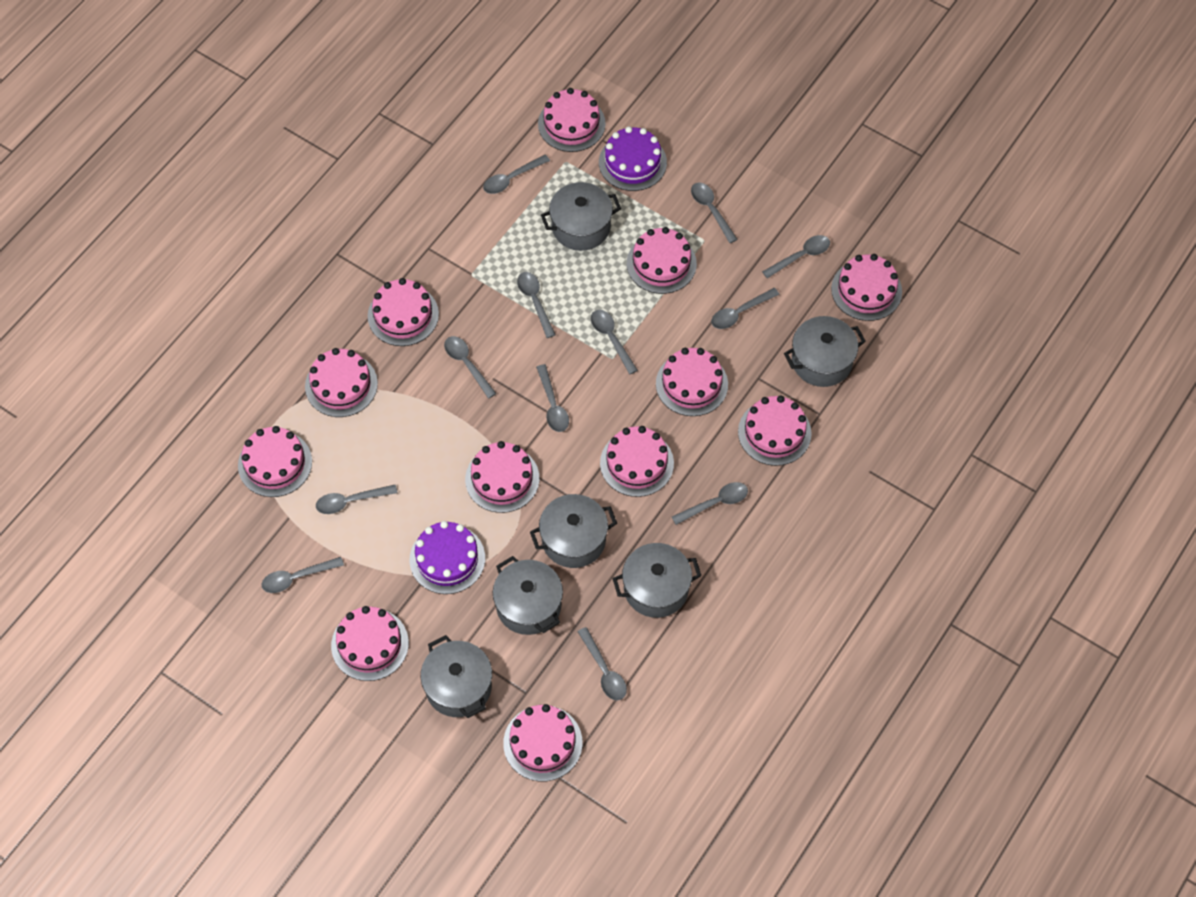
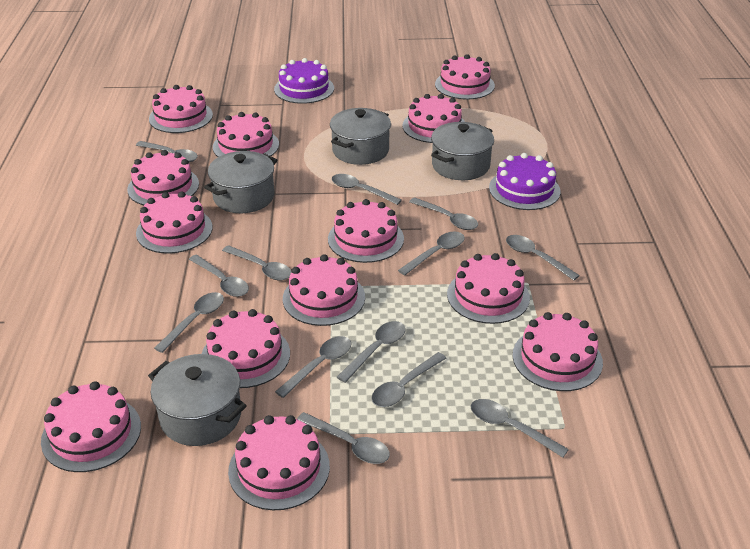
grey pot: 6 -> 4
grey spoon: 12 -> 13
pink cake: 12 -> 13

